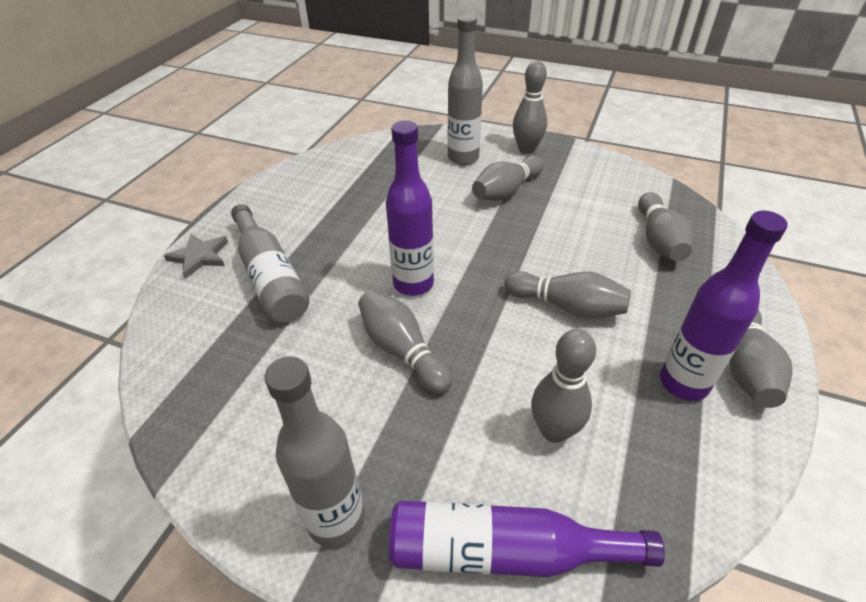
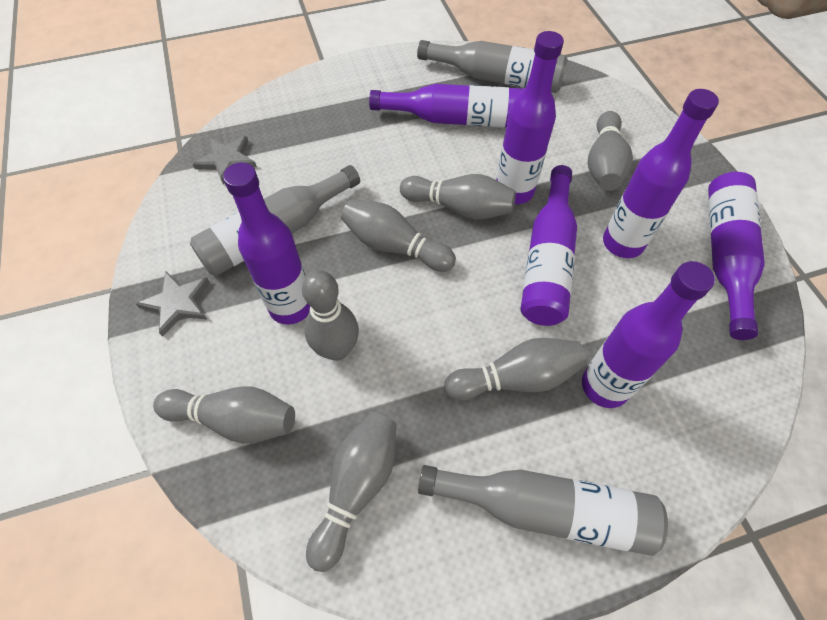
grey star: 1 -> 2
purple bottle: 3 -> 7

